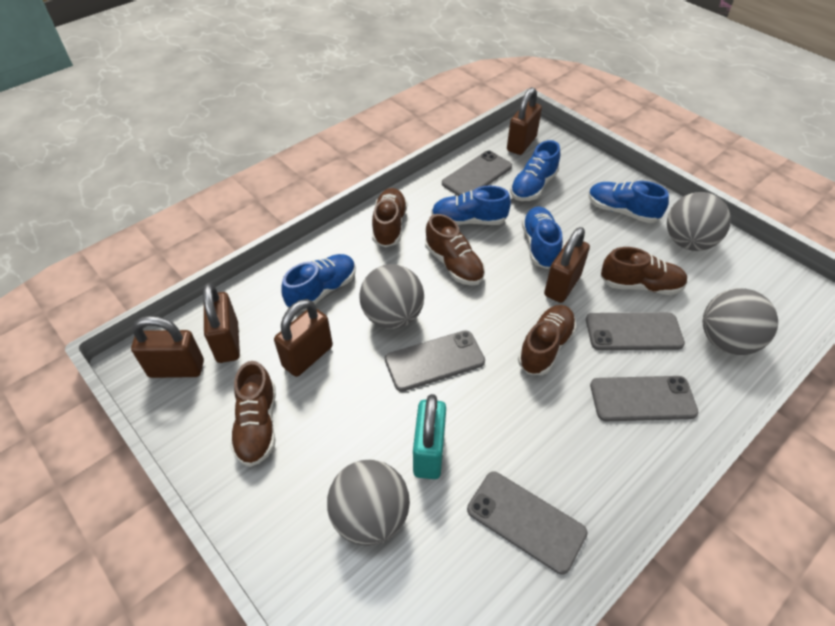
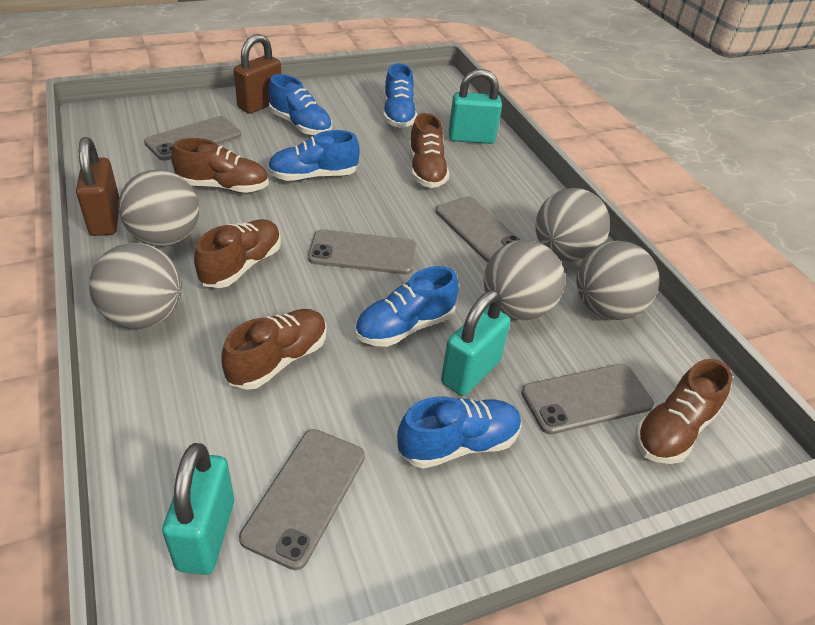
brown padlock: 5 -> 2
grey ball: 4 -> 5
turquoise padlock: 1 -> 3

